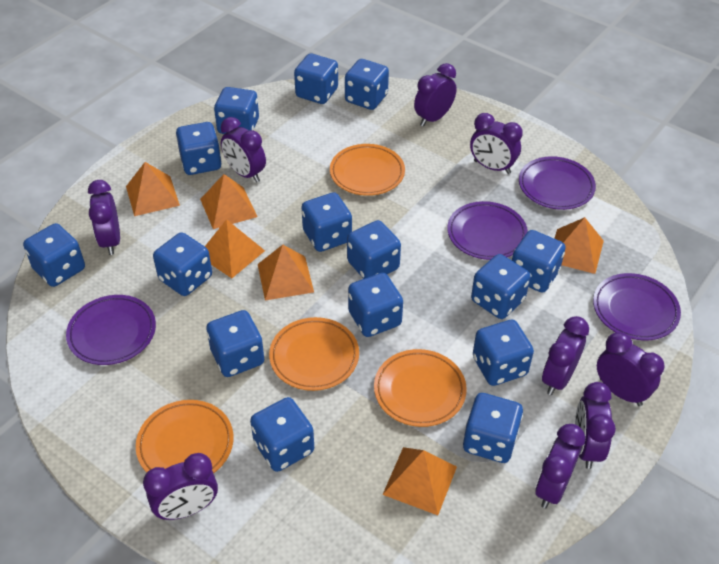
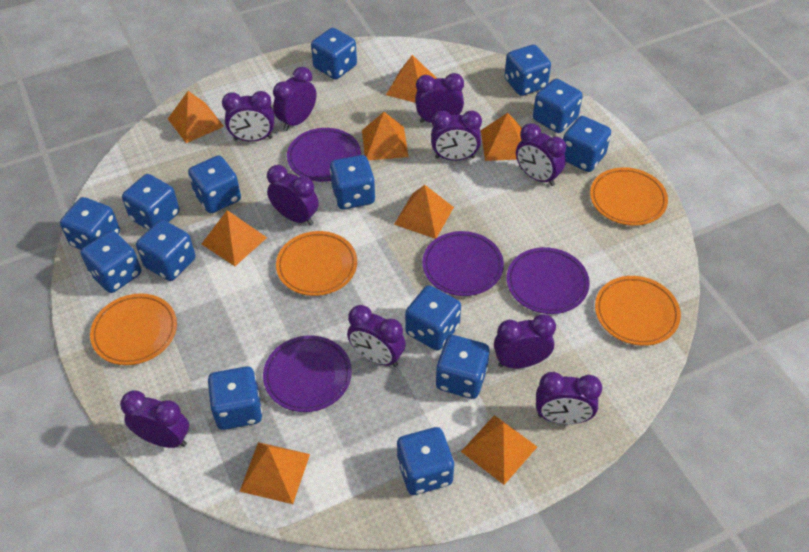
blue dice: 15 -> 14
orange pyramid: 6 -> 8
purple clock: 9 -> 10

